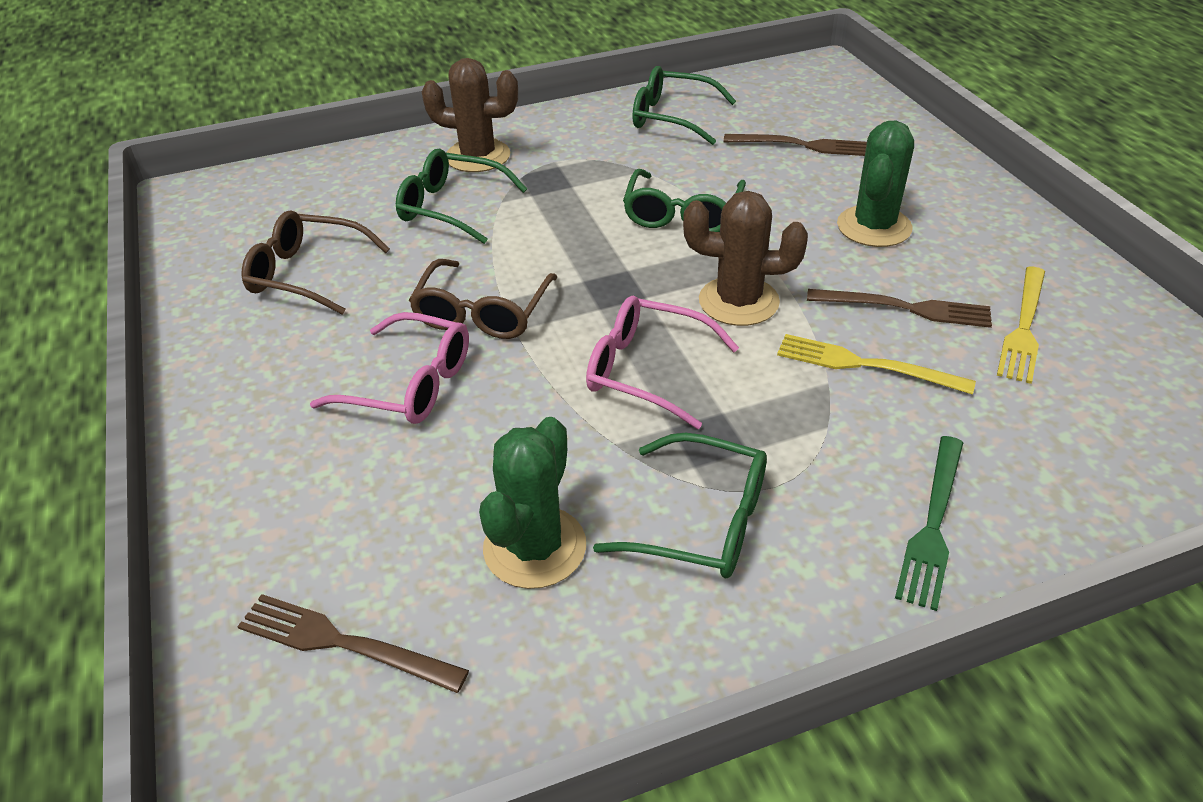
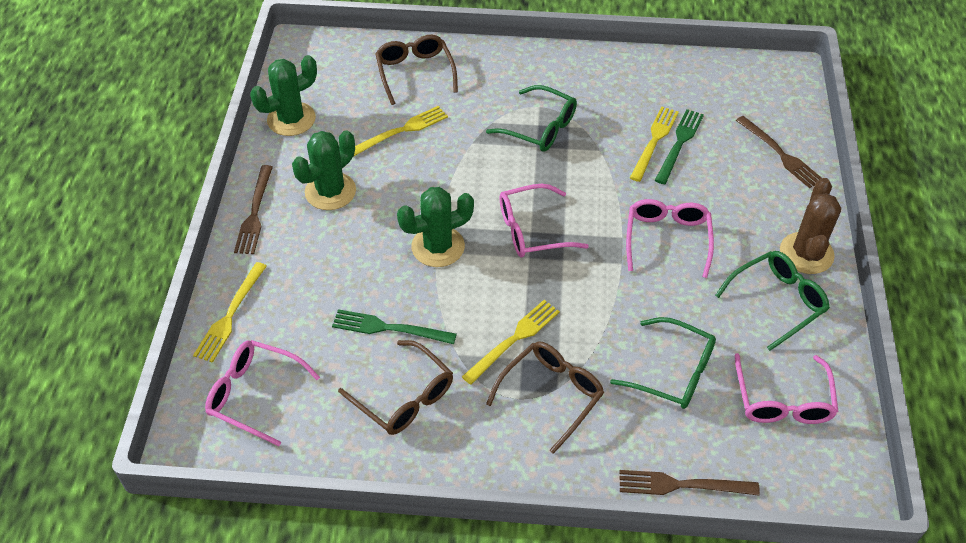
brown cactus: 2 -> 1
brown glasses: 2 -> 3
green cactus: 2 -> 3
green fork: 1 -> 2
green glasses: 4 -> 3
pink glasses: 2 -> 4
yellow fork: 2 -> 4

